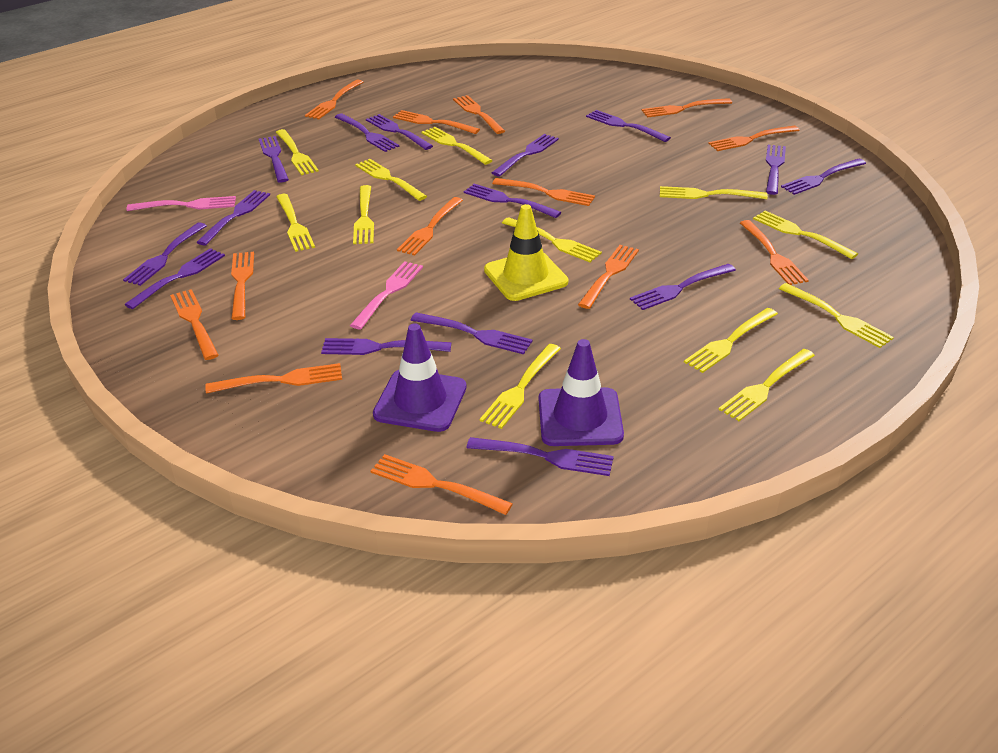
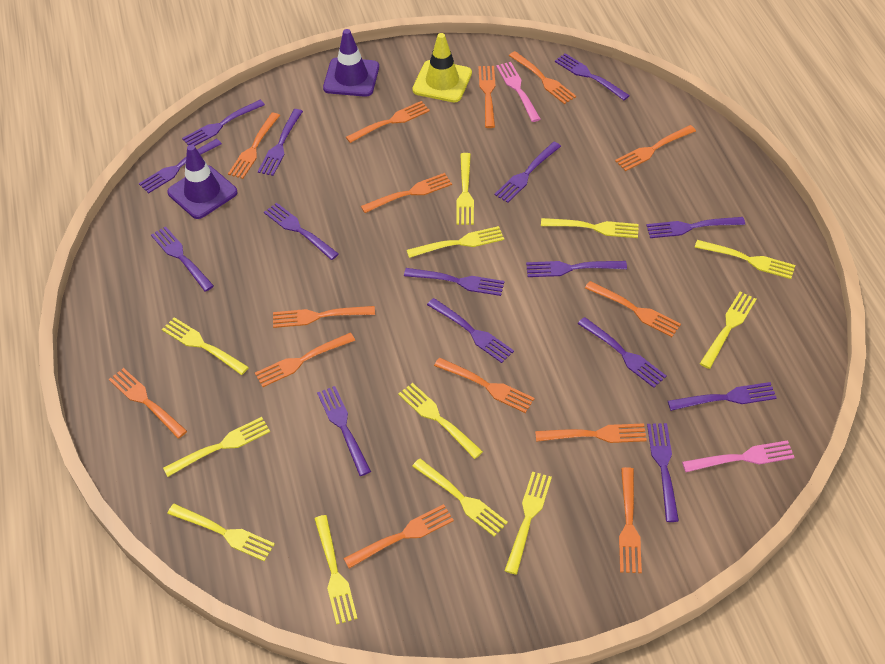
orange fork: 13 -> 14

